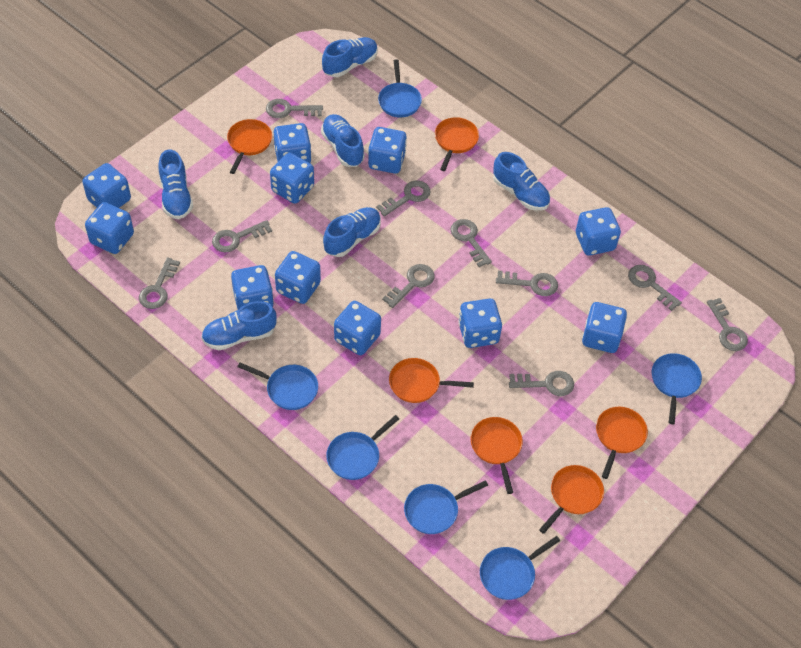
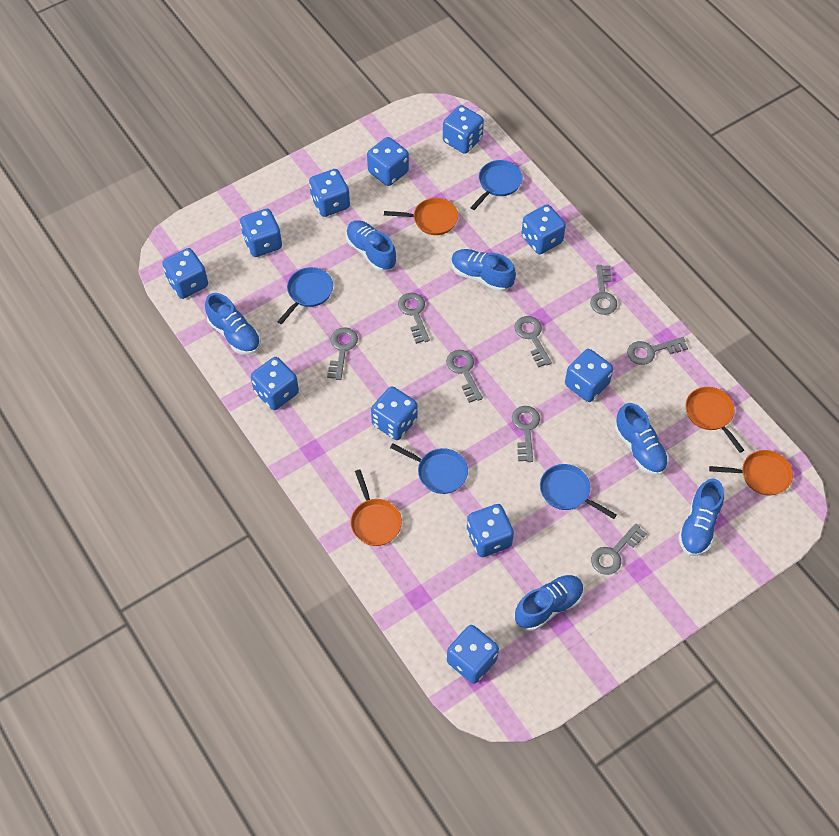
blue pan: 6 -> 4
grey key: 10 -> 8
orange pan: 6 -> 4

